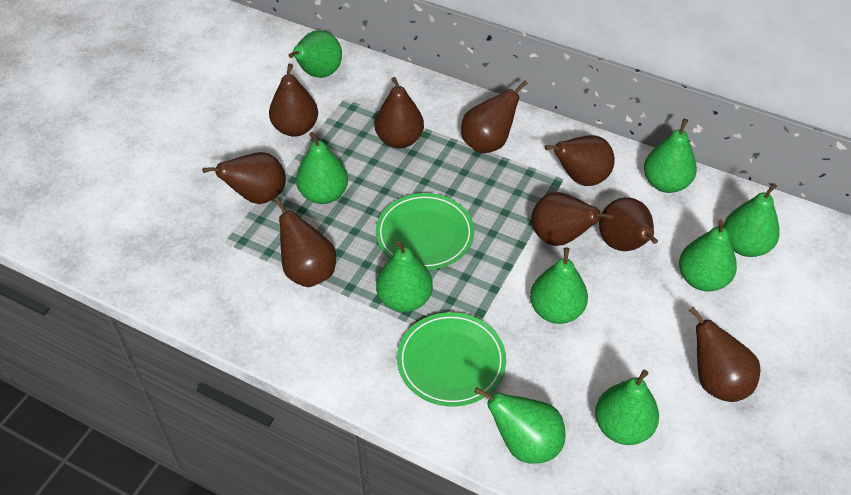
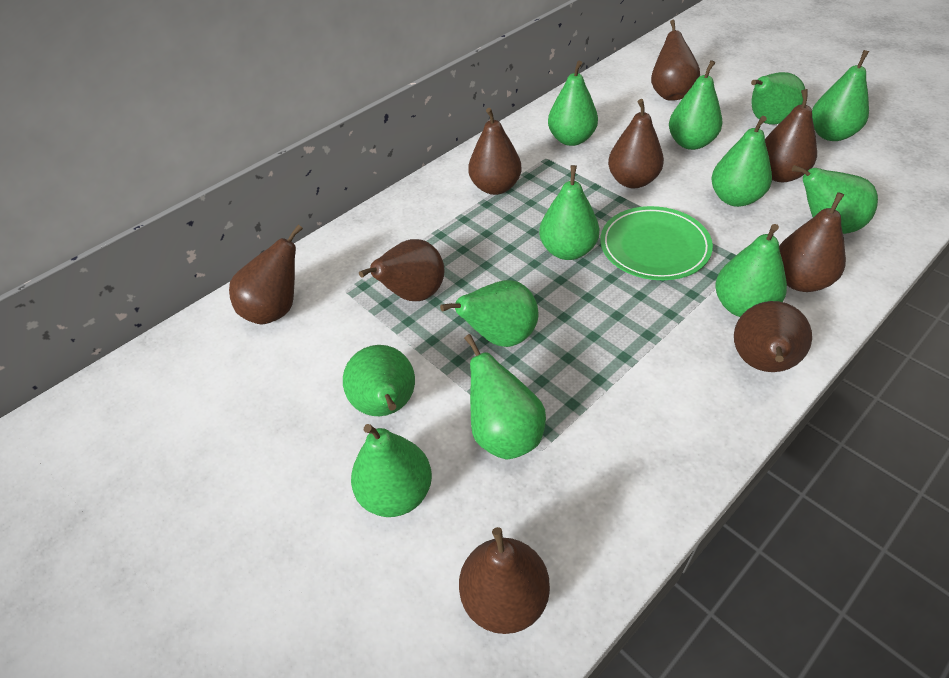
green pear: 9 -> 12
green plate: 2 -> 1

